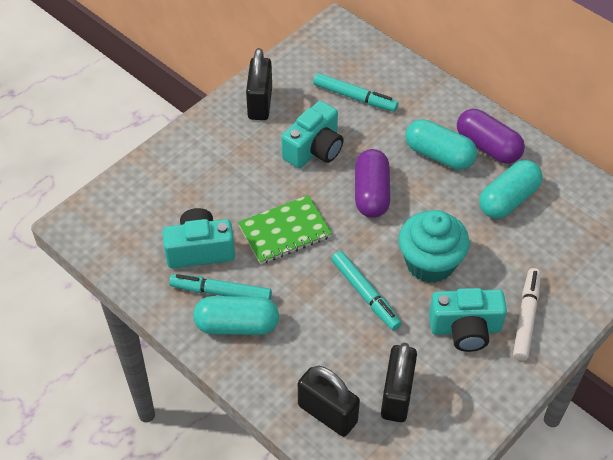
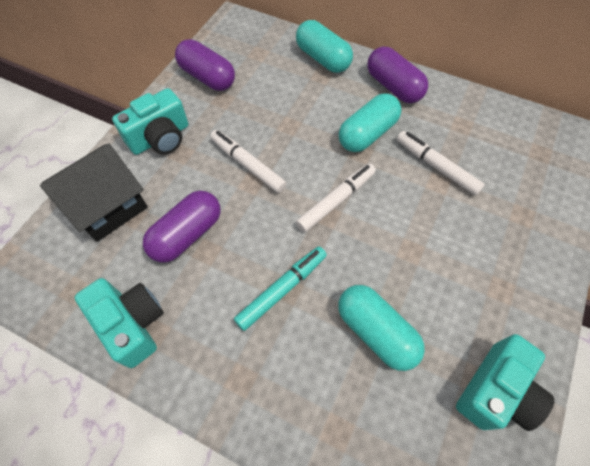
black house: 0 -> 1
black padlock: 3 -> 0
green notebook: 1 -> 0
purple capsule: 2 -> 3
turquoise cupcake: 1 -> 0
turquoise marker: 3 -> 1
white marker: 1 -> 3

